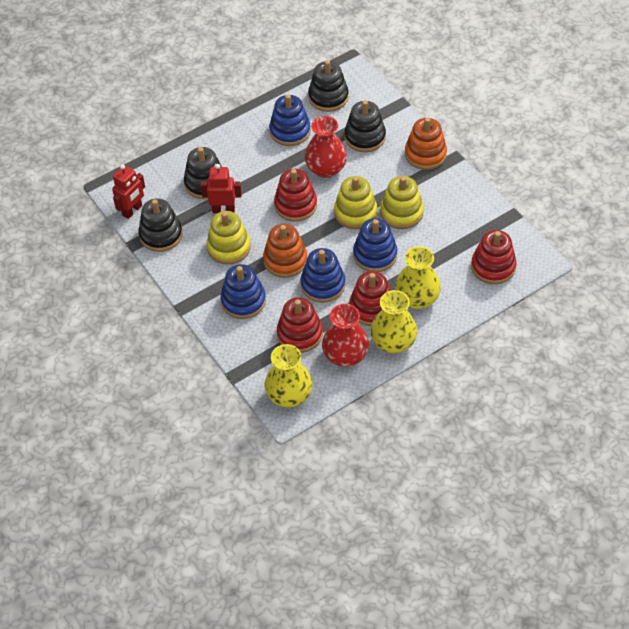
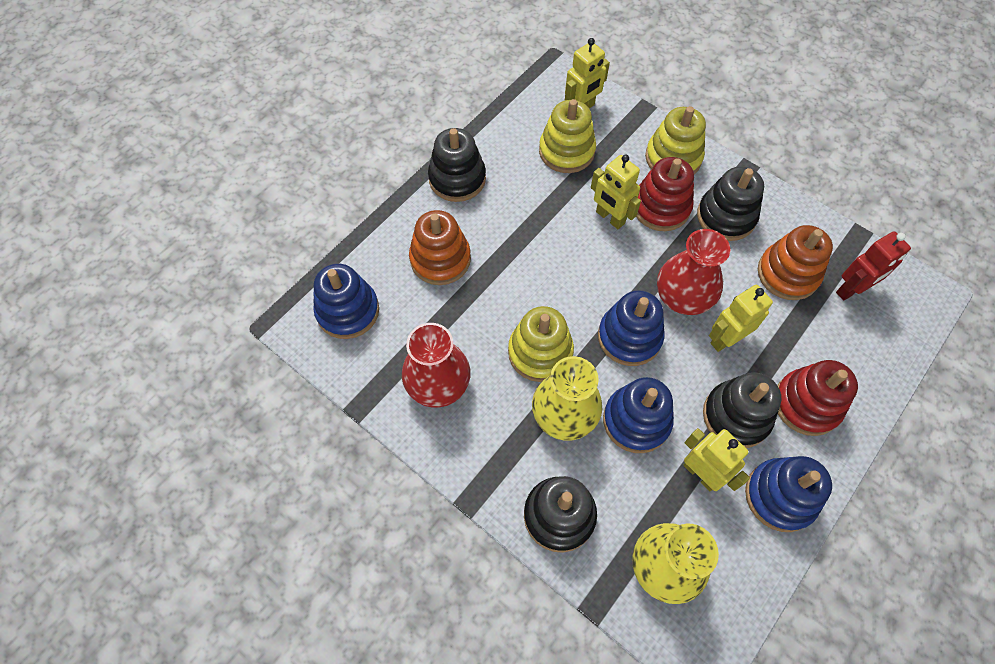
red robot: 2 -> 1
red stacking toy: 4 -> 2
yellow robot: 0 -> 4
yellow vase: 3 -> 2

